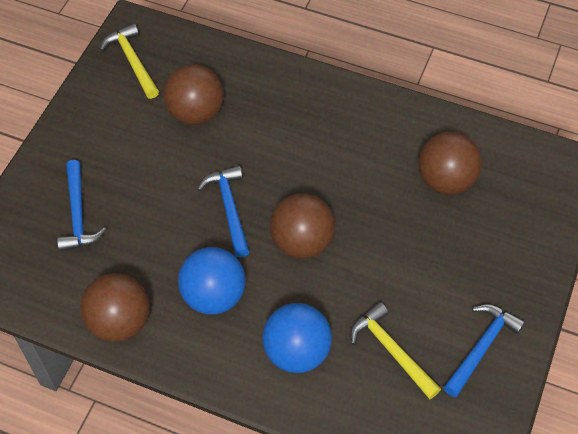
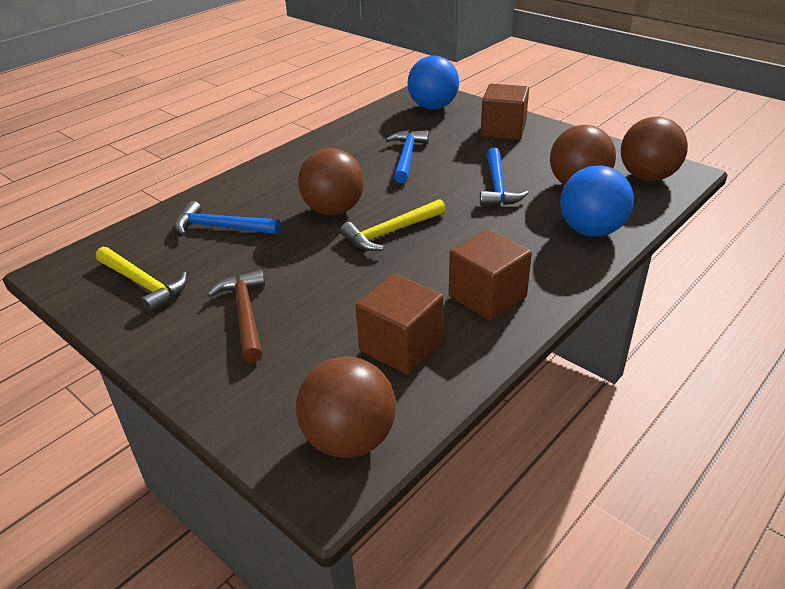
brown cube: 0 -> 3
brown hammer: 0 -> 1

